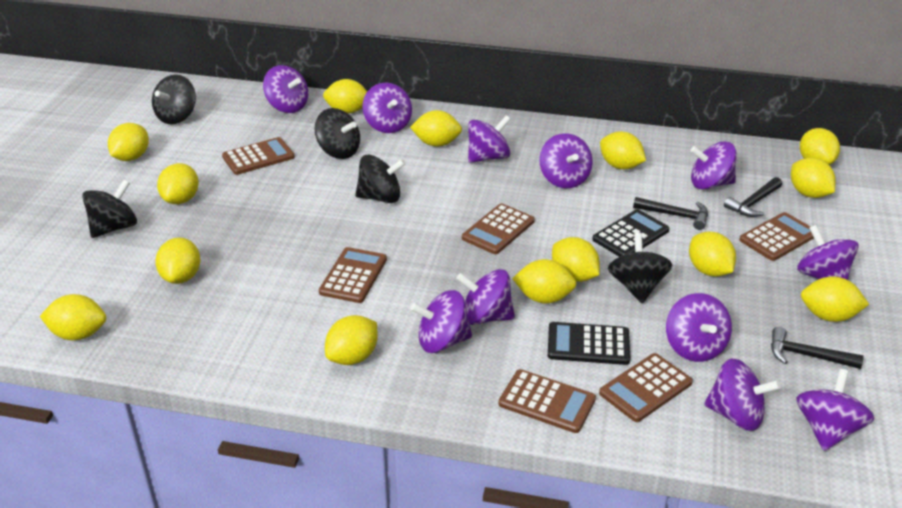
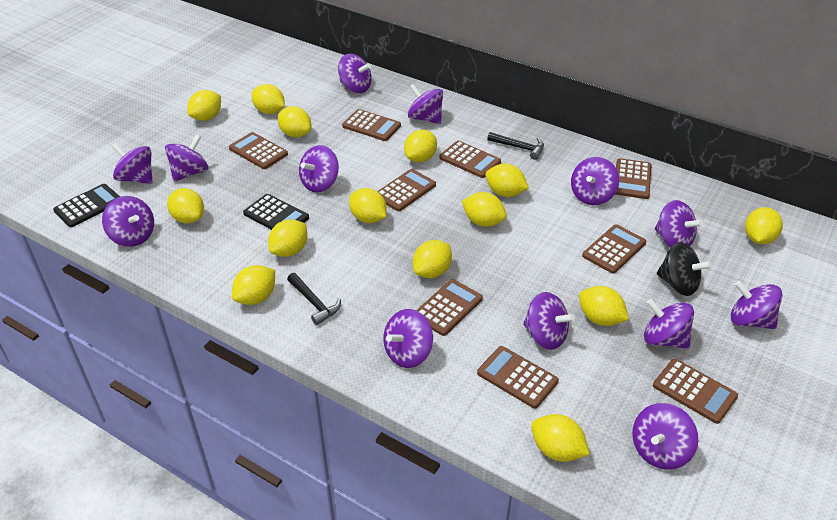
black hammer: 3 -> 2
black spinning top: 5 -> 1
brown calculator: 6 -> 9
purple spinning top: 11 -> 13

